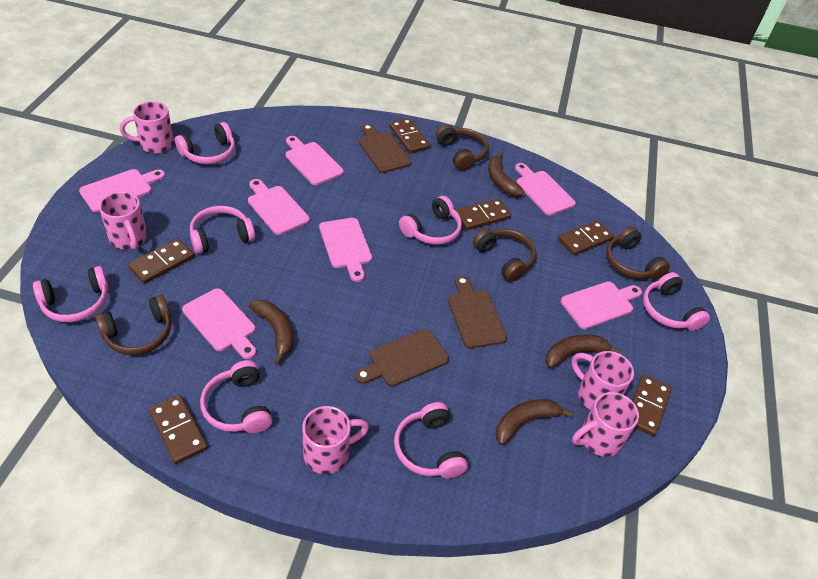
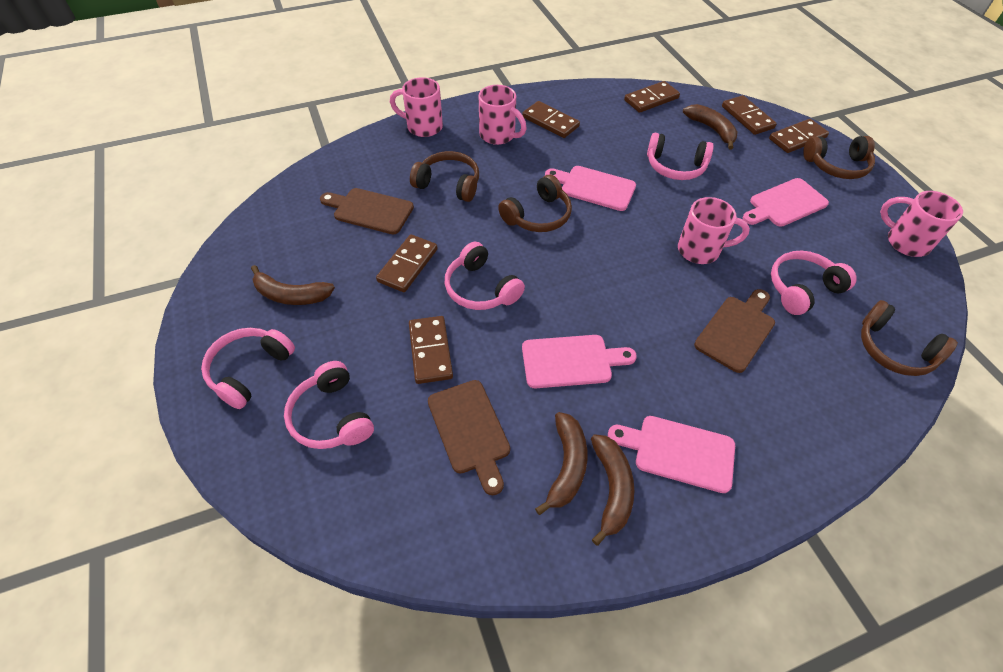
pink cutting board: 7 -> 4
pink headphones: 7 -> 5
pink mug: 5 -> 4

